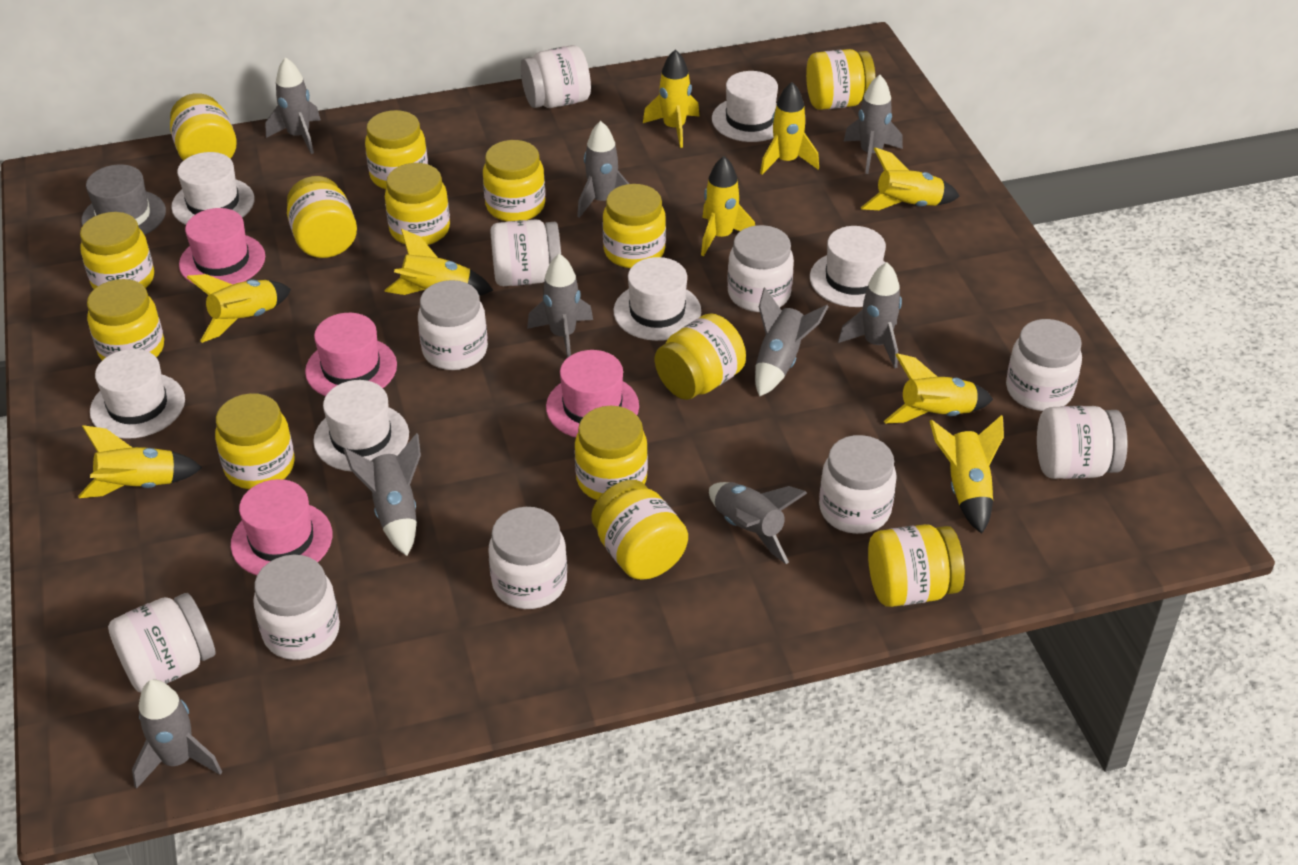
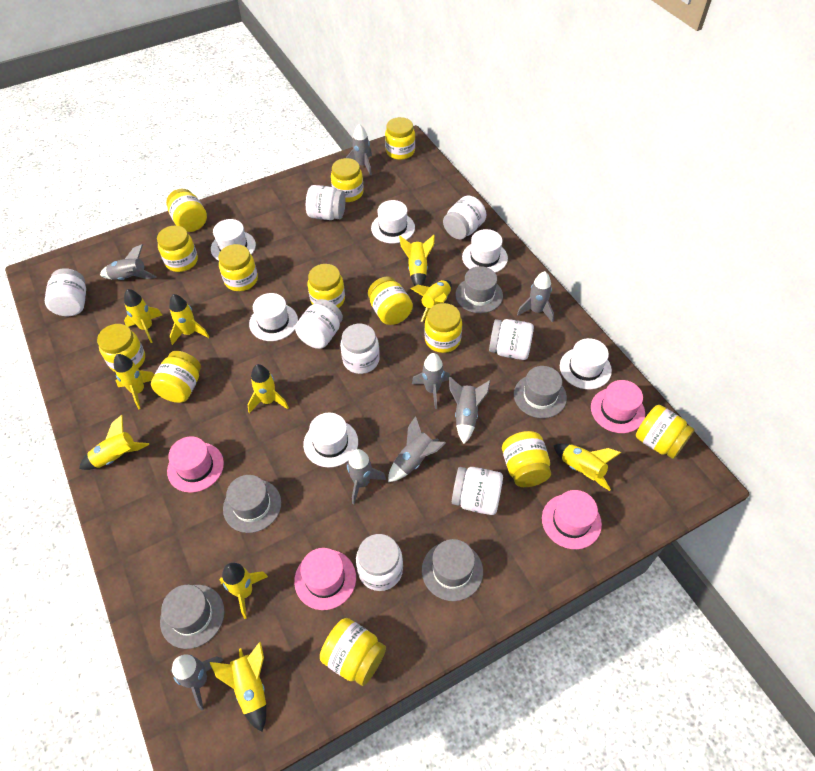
grey hat: 1 -> 5
grey rocket: 9 -> 8
white jar: 10 -> 8
yellow jar: 14 -> 13
yellow rocket: 9 -> 10

